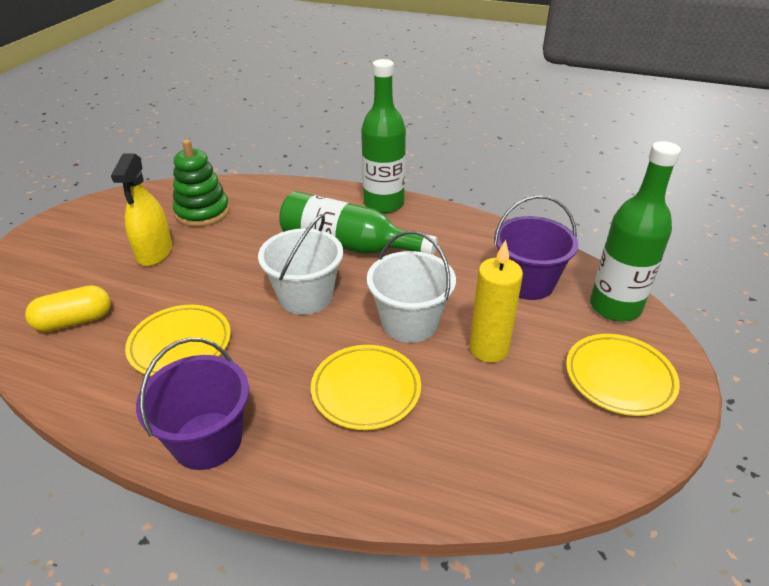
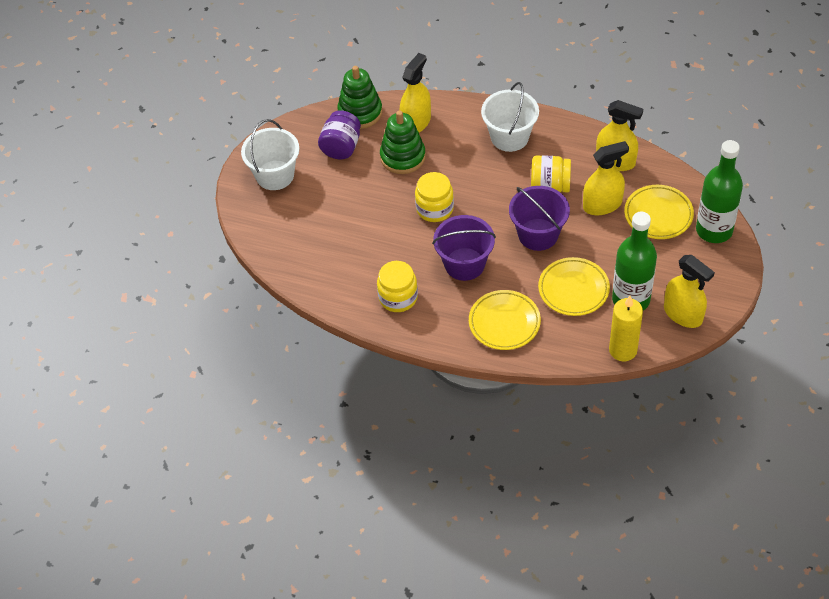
green bottle: 3 -> 2
green stacking toy: 1 -> 2
purple jar: 0 -> 1
yellow capsule: 1 -> 0
yellow jar: 0 -> 3
yellow spray bottle: 1 -> 4

